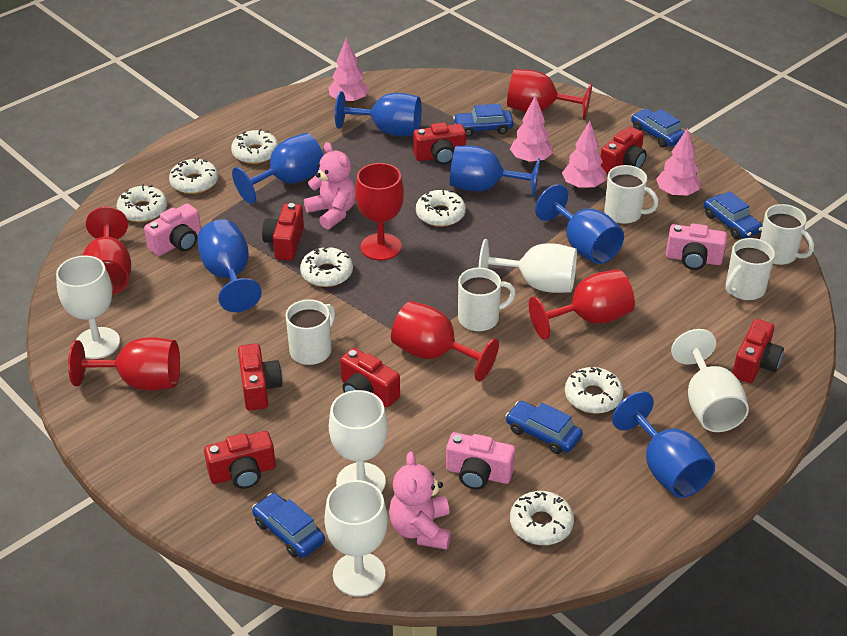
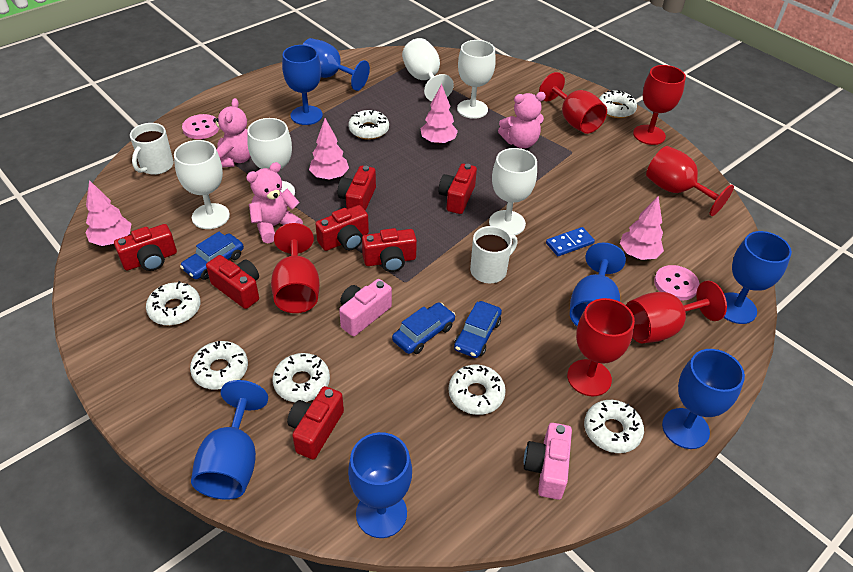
blue car: 5 -> 3
blue domino: 0 -> 1
blue goblet: 6 -> 7
pink button: 0 -> 2
pink camera: 3 -> 2
pink teddy bear: 2 -> 3
white mug: 5 -> 2

